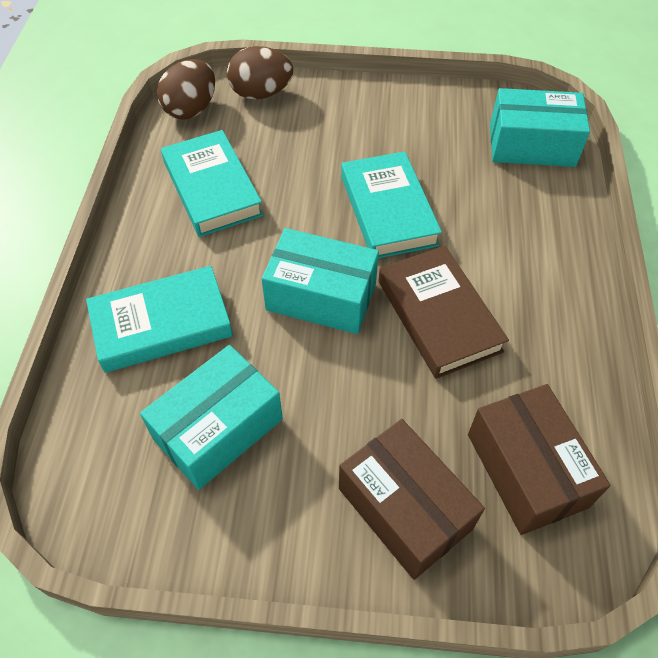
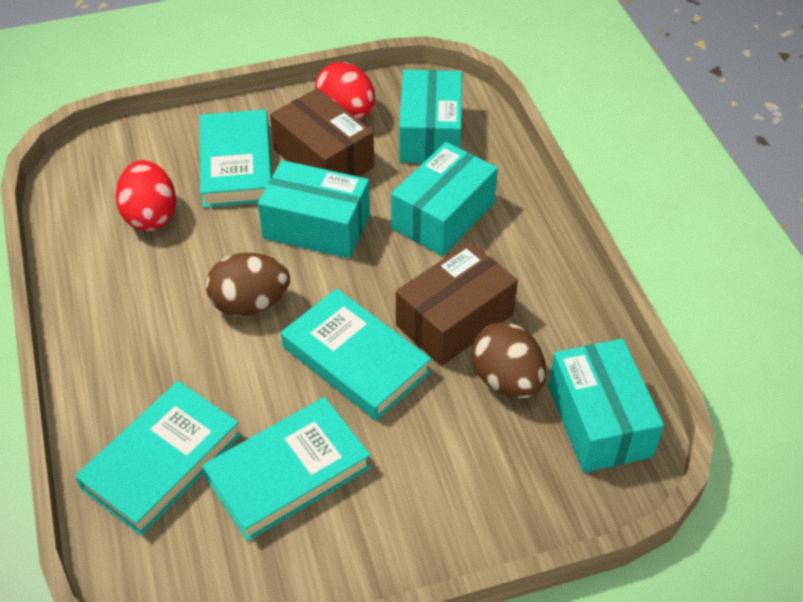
brown book: 1 -> 0
red egg: 0 -> 2
turquoise book: 3 -> 4
turquoise box: 3 -> 4

